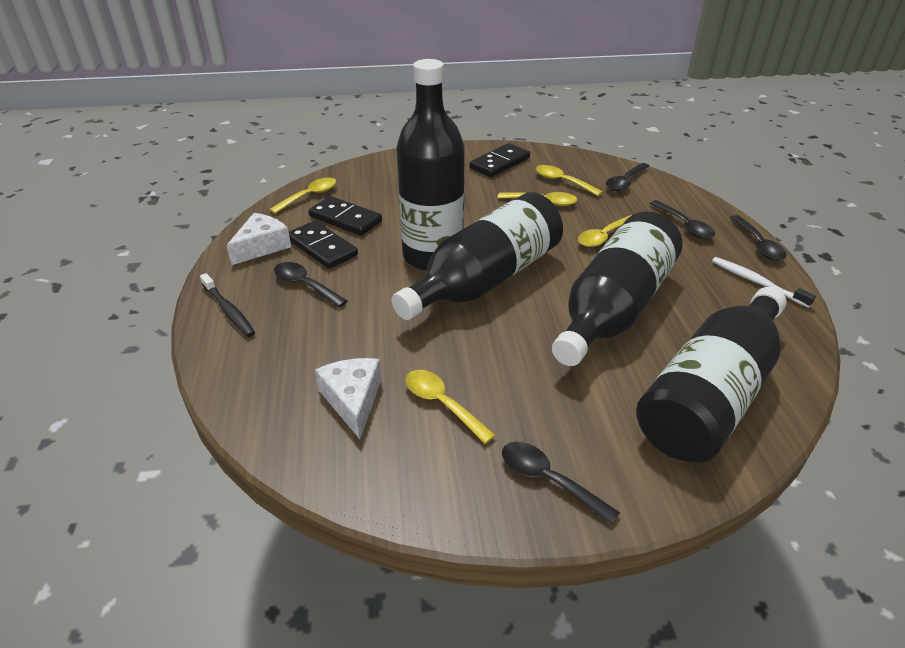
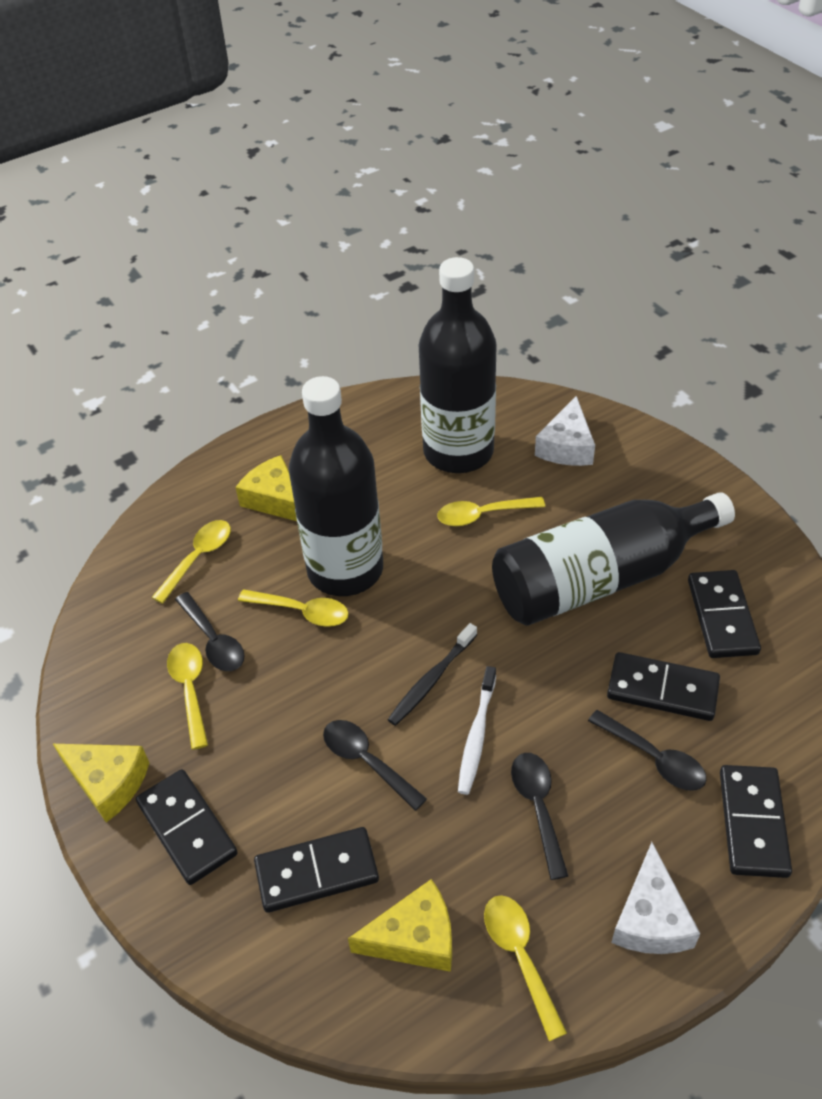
black bottle: 4 -> 3
black domino: 3 -> 5
black spoon: 5 -> 4
yellow cheese: 0 -> 3

